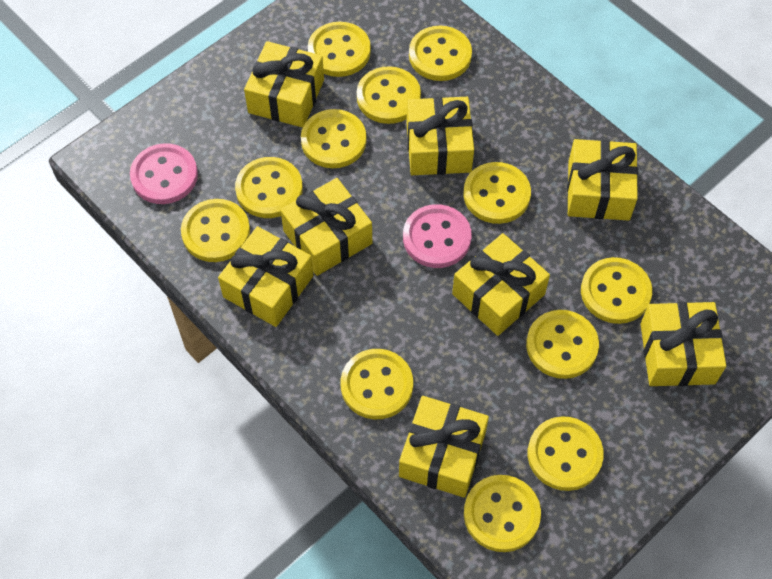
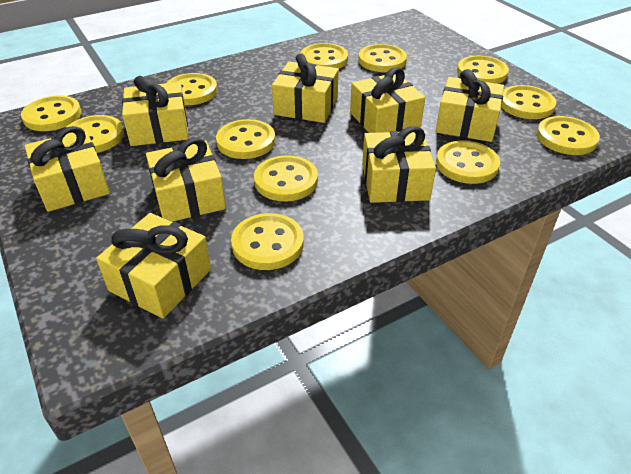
pink button: 2 -> 0

